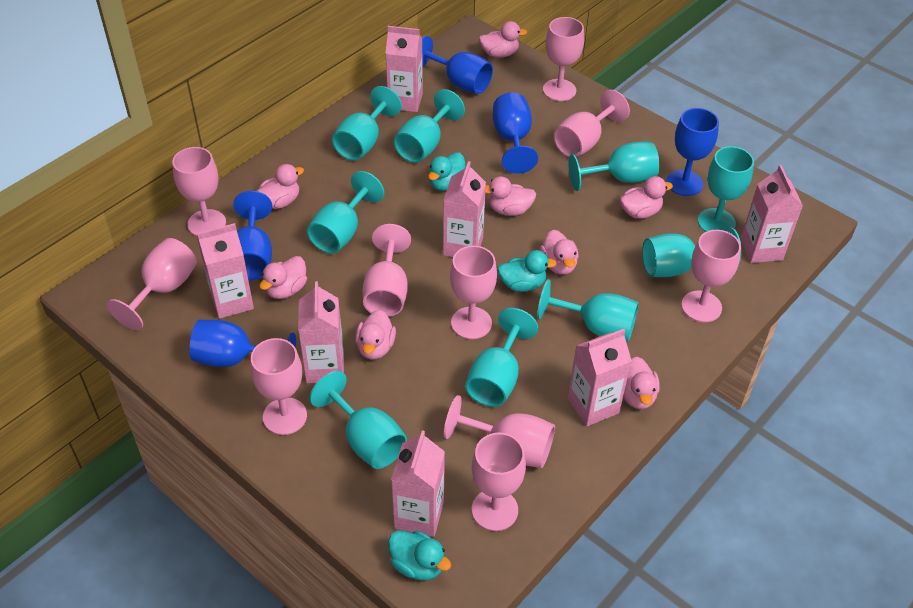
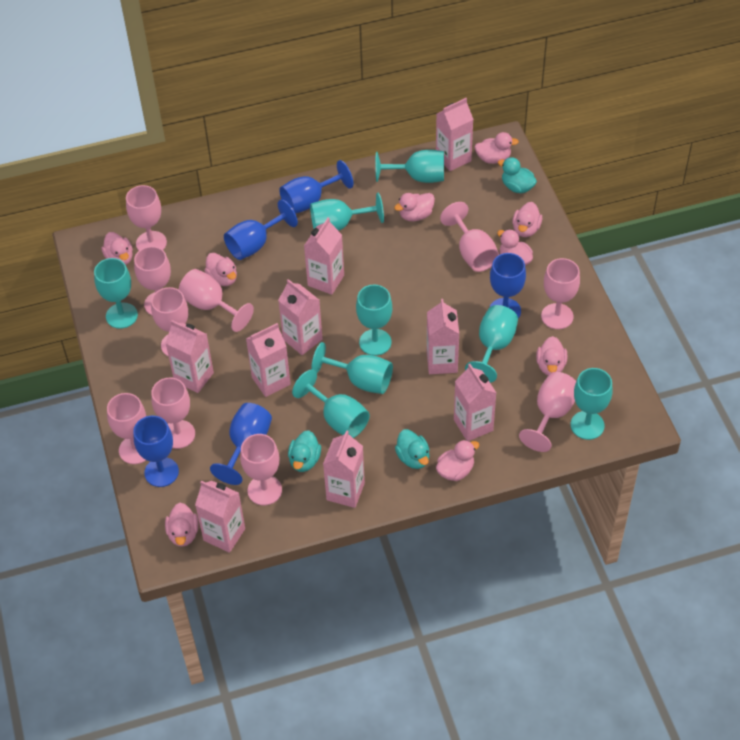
pink carton: 7 -> 9
pink duck: 8 -> 9
turquoise goblet: 9 -> 8

